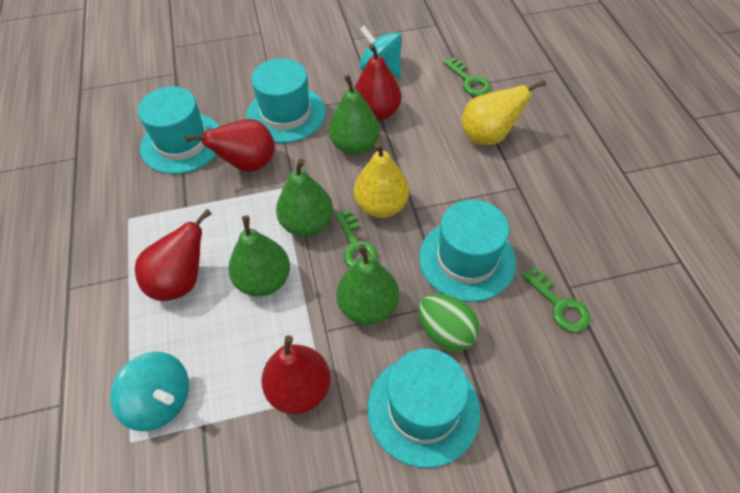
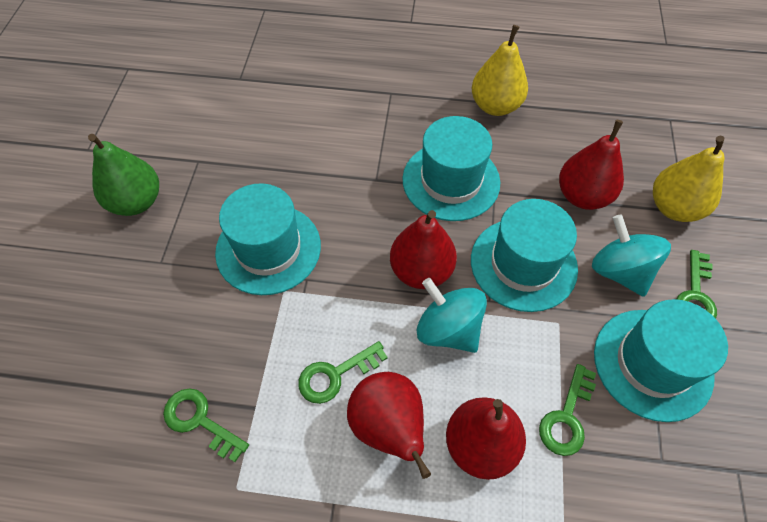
green egg: 1 -> 0
green key: 3 -> 4
green pear: 4 -> 1

